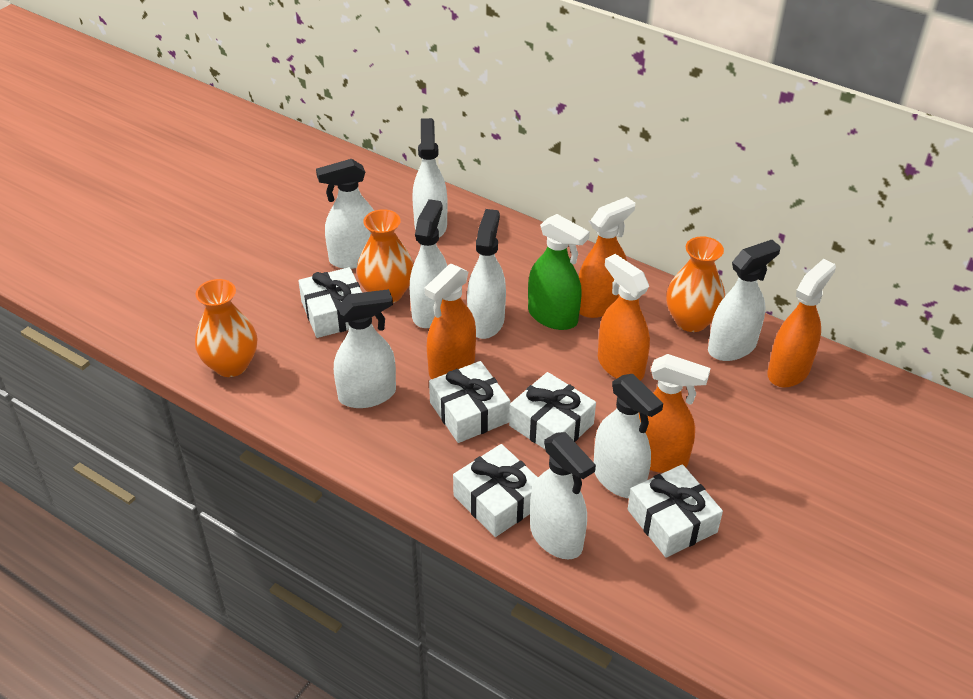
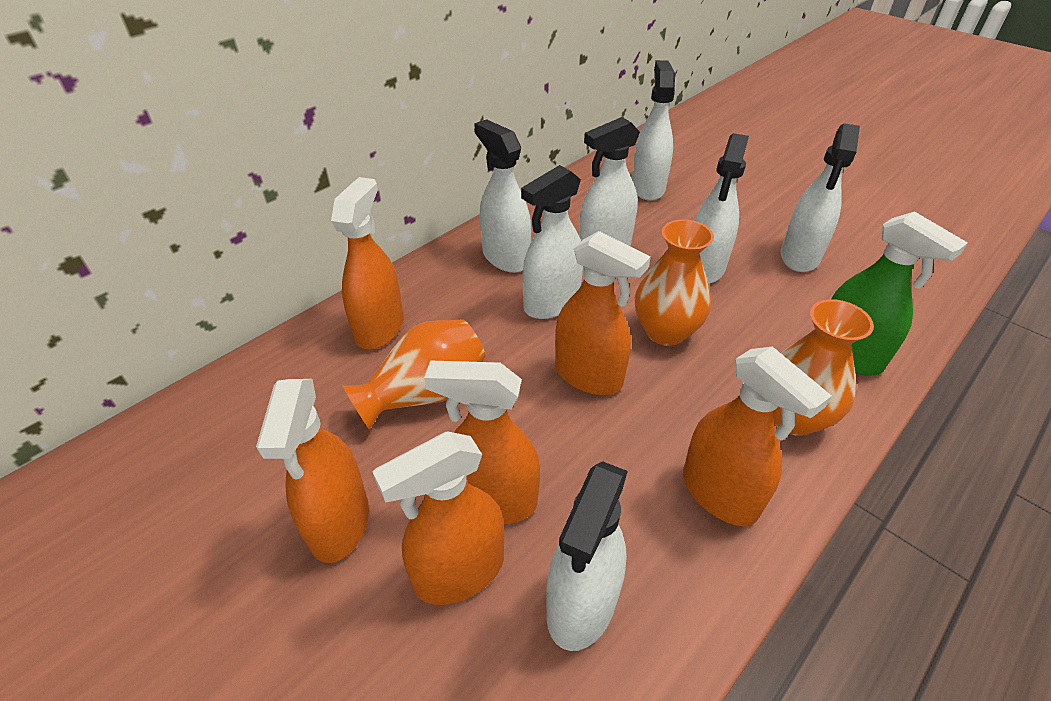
orange spray bottle: 5 -> 6
white gift: 5 -> 0
white spray bottle: 8 -> 7

